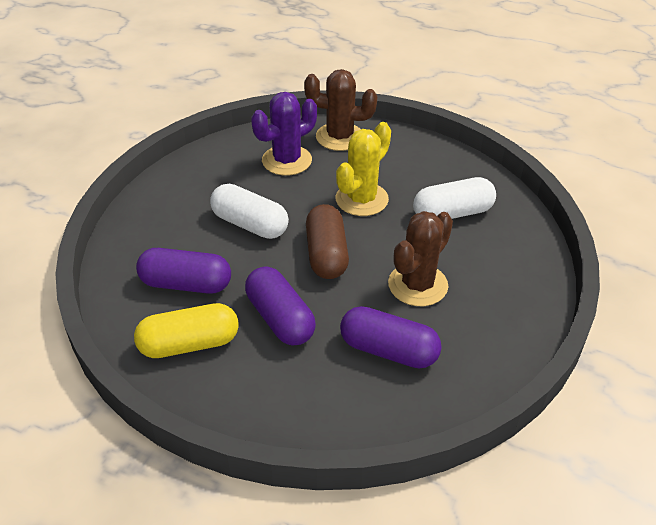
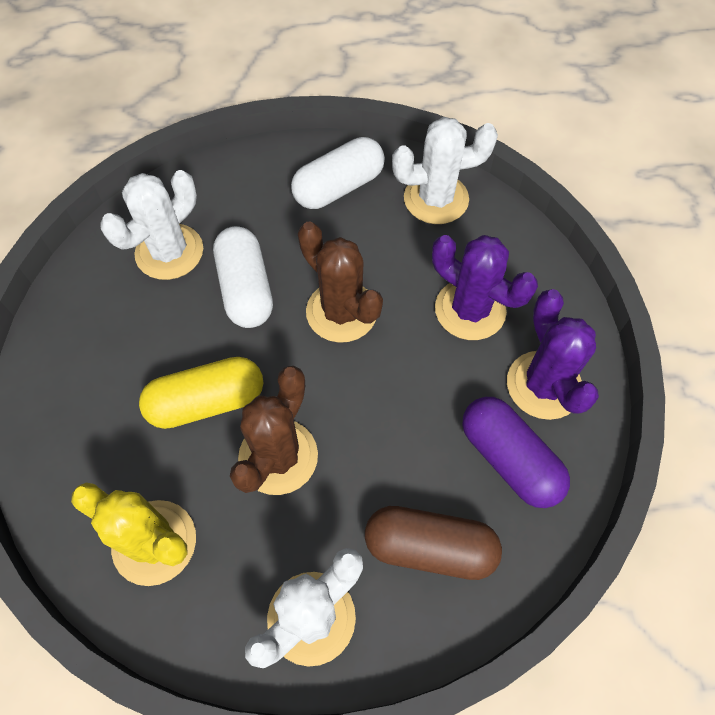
purple cactus: 1 -> 2
purple capsule: 3 -> 1
white cactus: 0 -> 3

